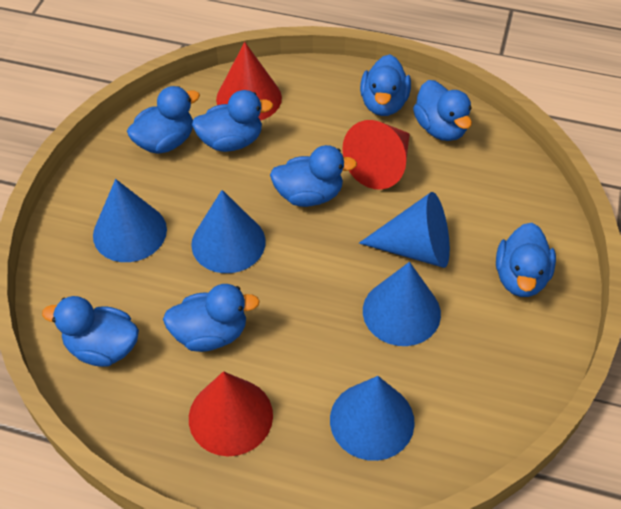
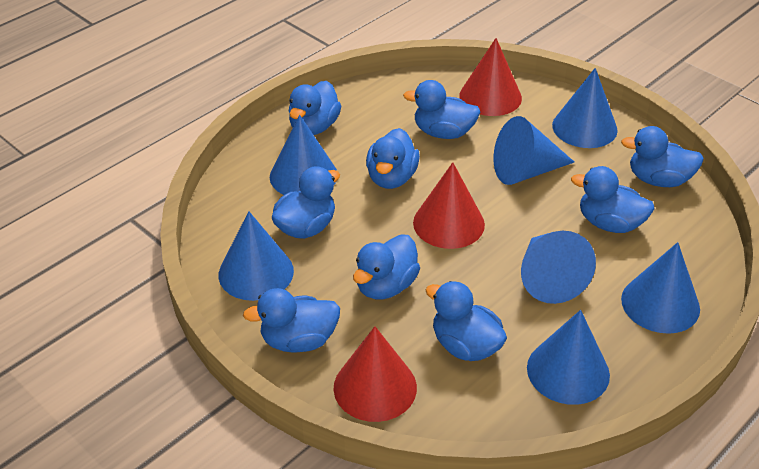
blue cone: 5 -> 7
blue duck: 8 -> 9

